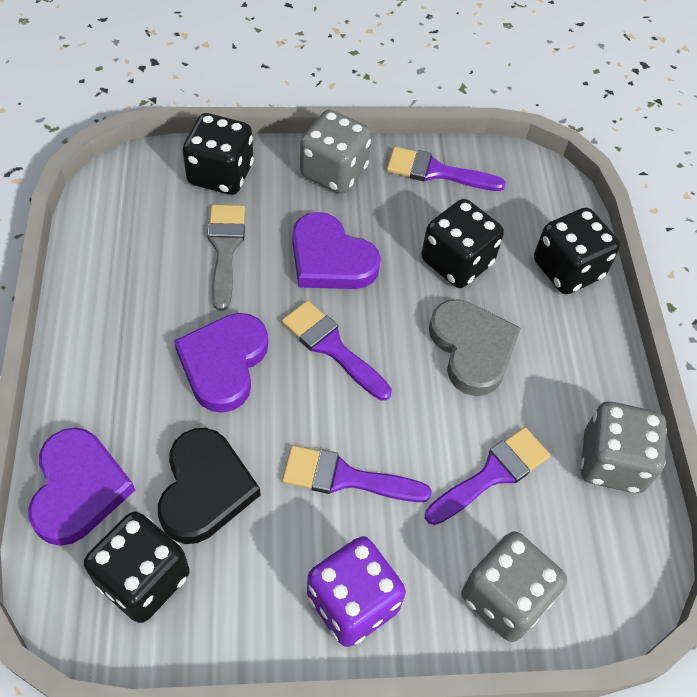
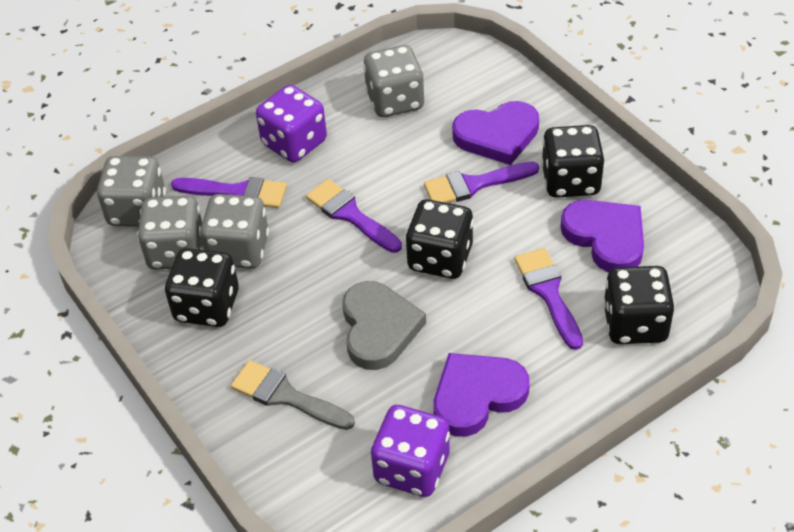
black heart: 1 -> 0
grey dice: 3 -> 4
purple dice: 1 -> 2

